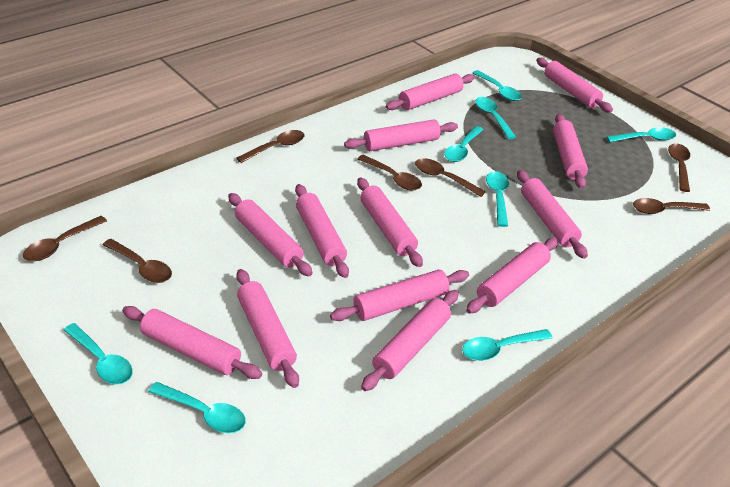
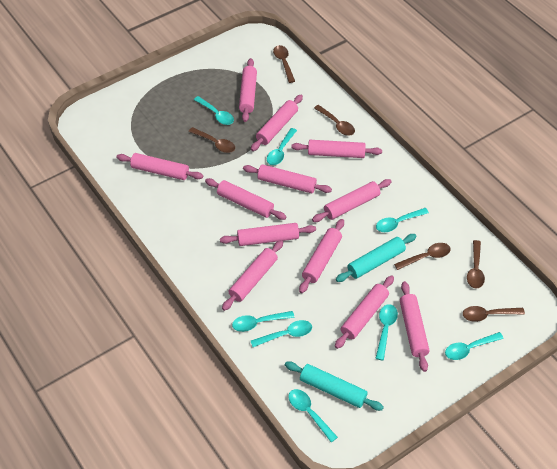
brown spoon: 7 -> 6
pink rolling pin: 13 -> 12
turquoise rolling pin: 0 -> 2

